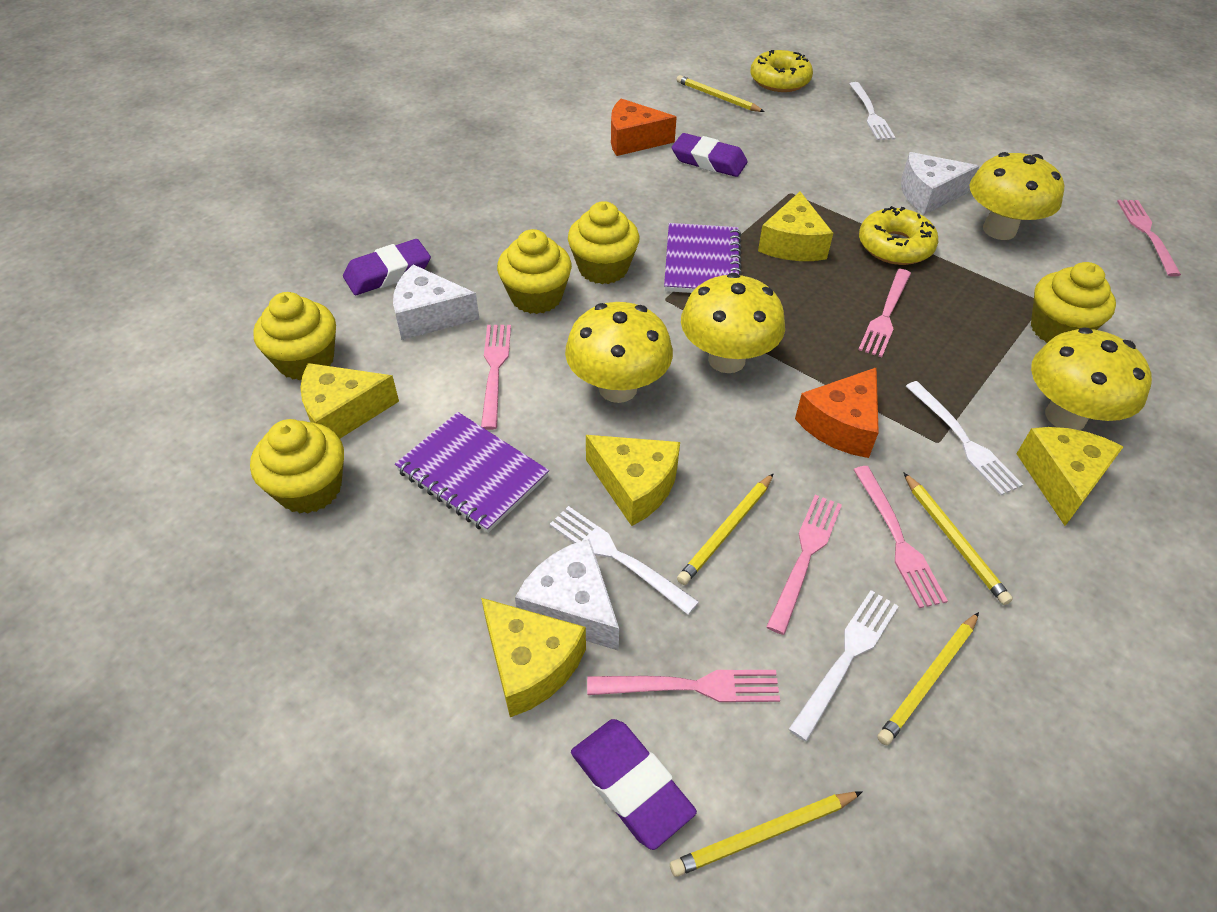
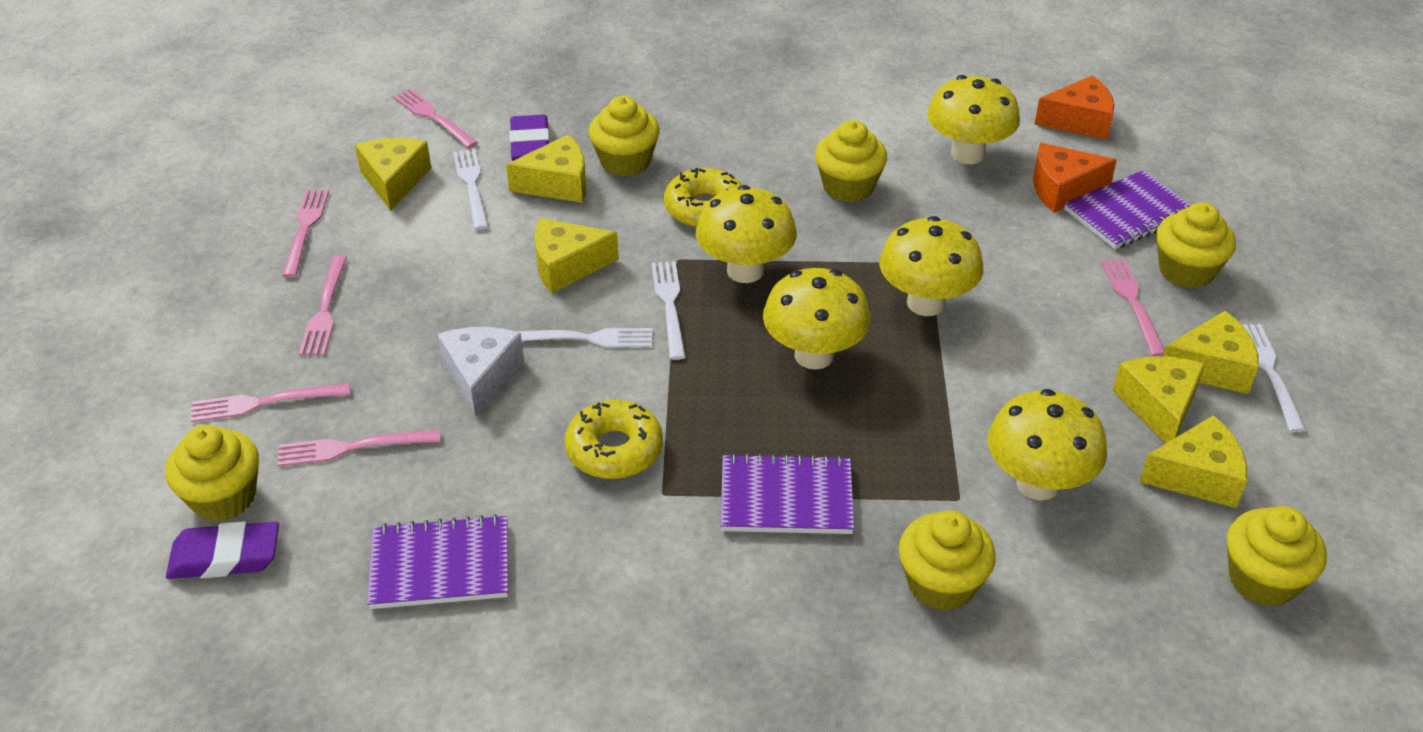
purple eraser: 3 -> 2
purple notebook: 2 -> 3
white cheese: 3 -> 1
yellow cheese: 5 -> 6
yellow cupcake: 5 -> 6
yellow mushroom: 4 -> 5
yellow pencil: 5 -> 0

